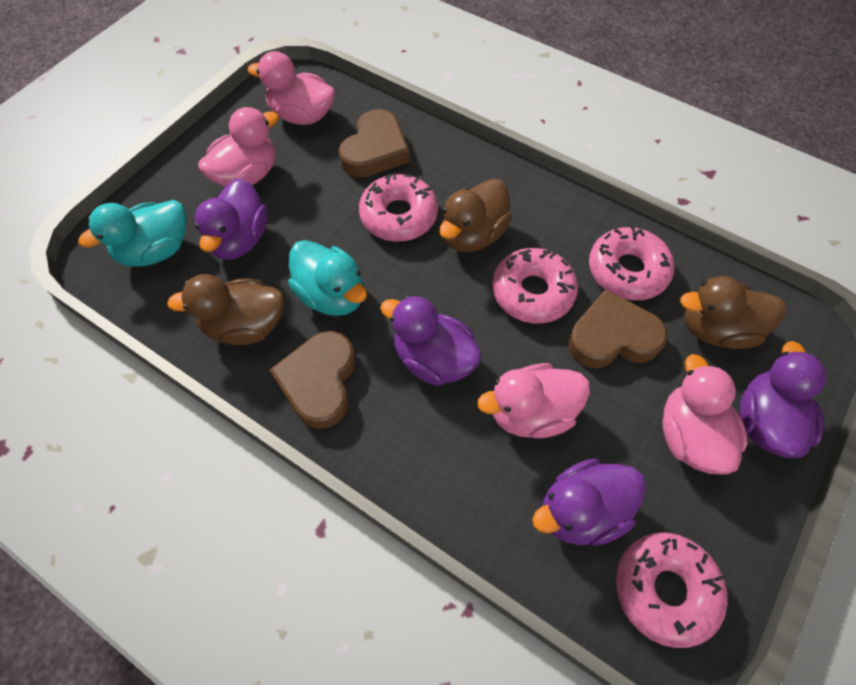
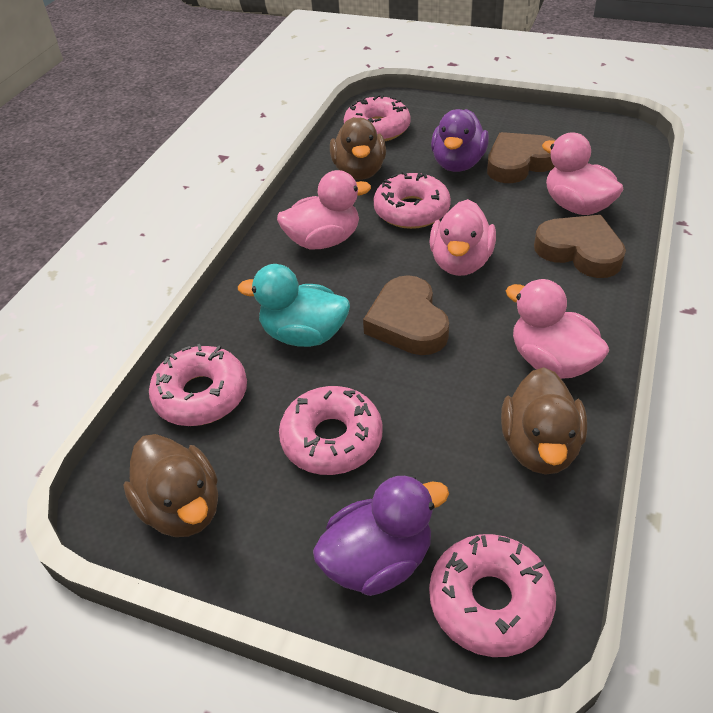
pink donut: 4 -> 5
purple duck: 4 -> 2
turquoise duck: 2 -> 1

